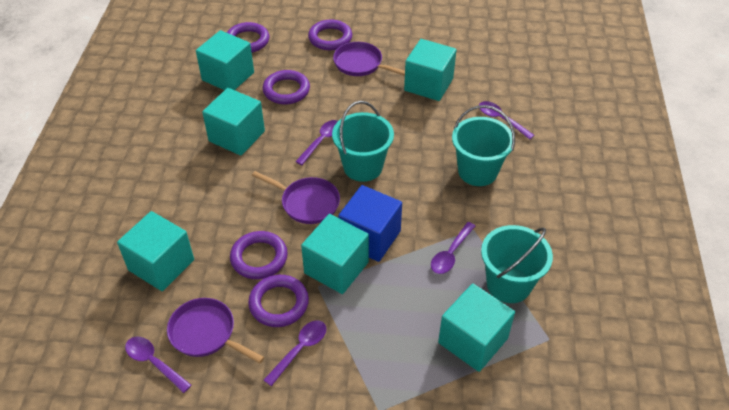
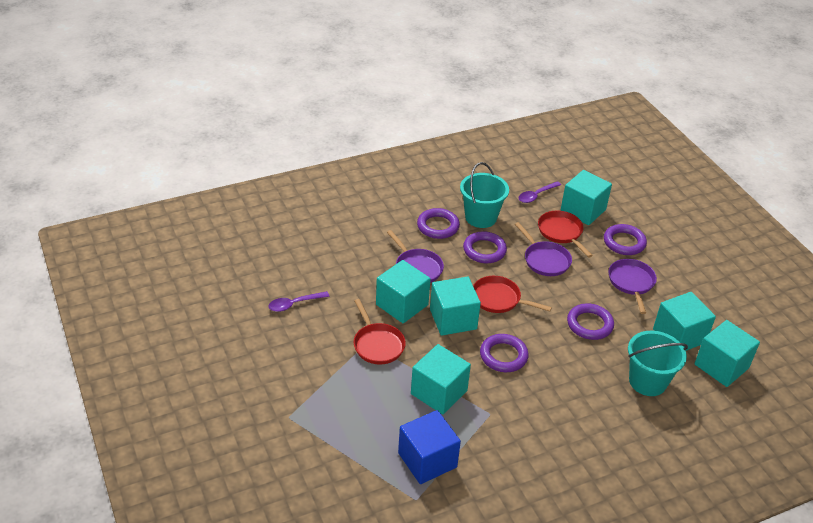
purple spoon: 5 -> 2
red pan: 0 -> 3
turquoise bucket: 3 -> 2

